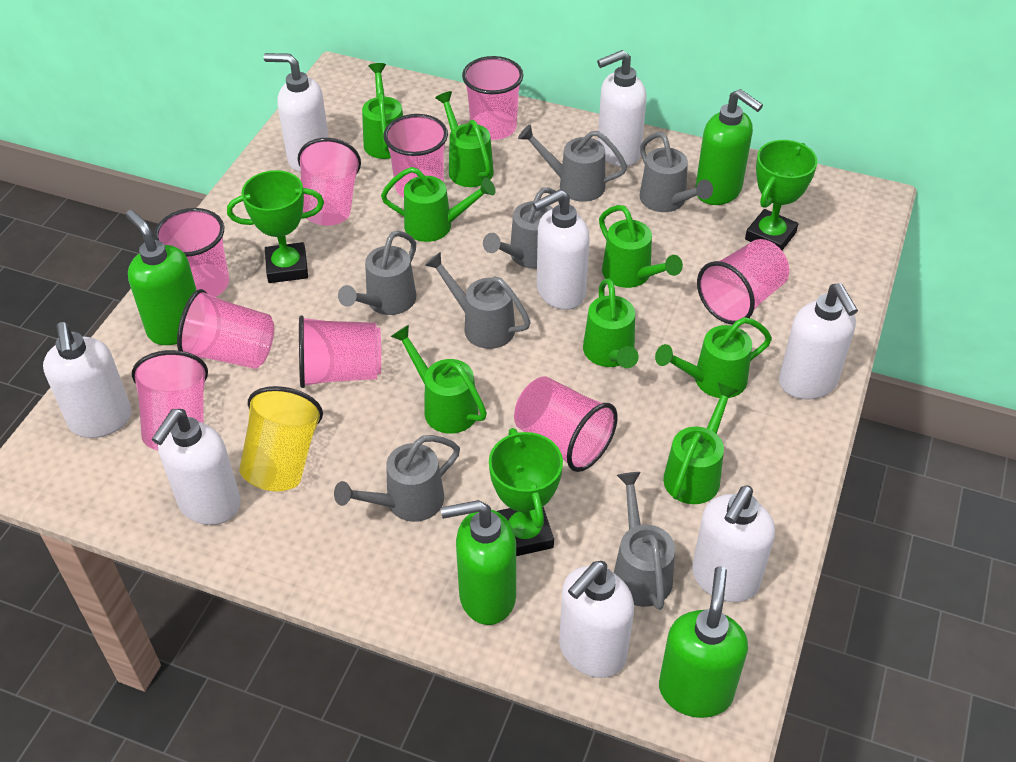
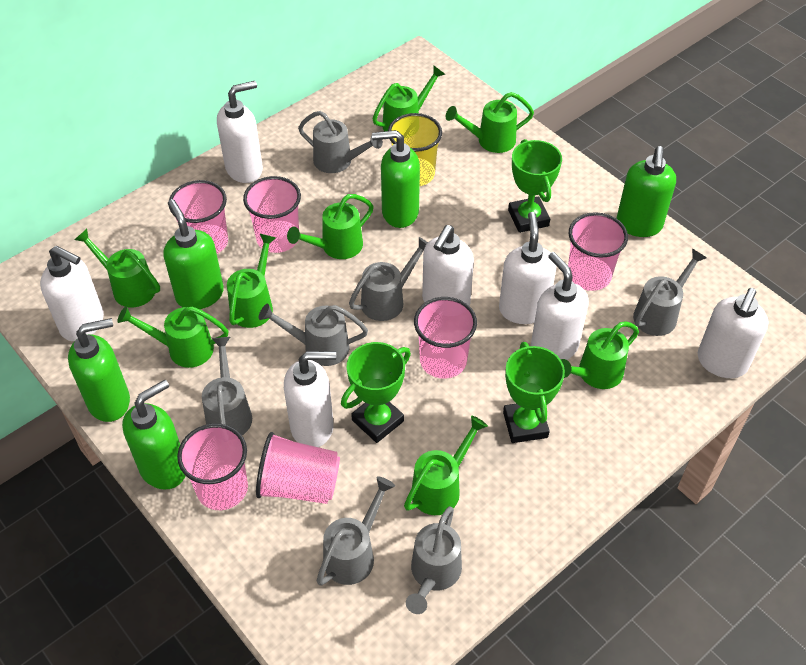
green soap dispenser: 4 -> 5
pink cup: 9 -> 6
white soap dispenser: 8 -> 7

